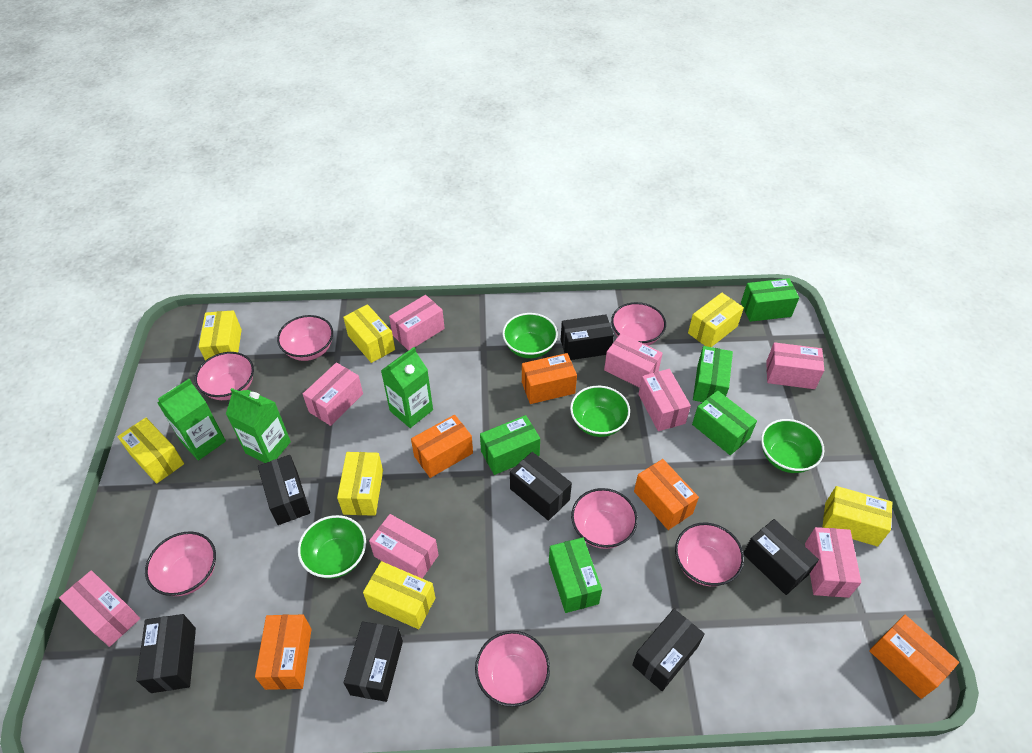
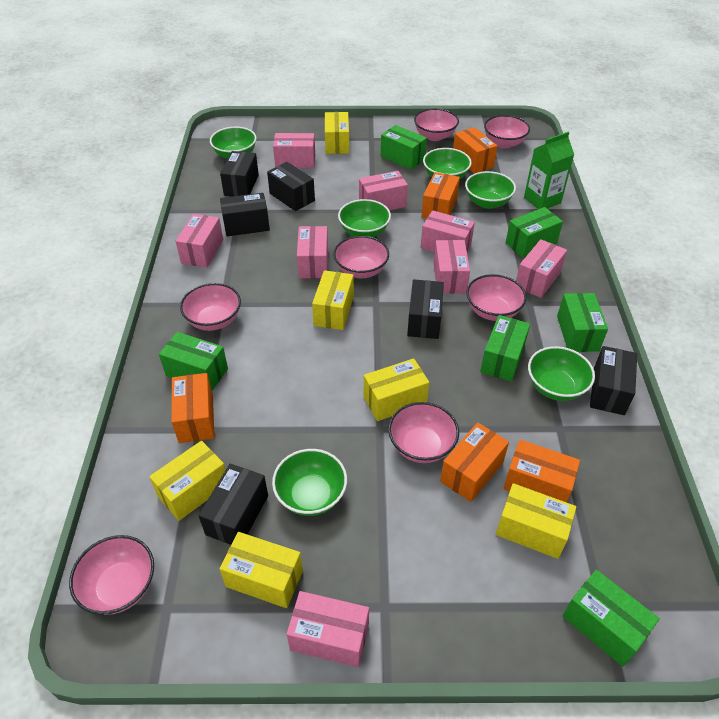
black box: 7 -> 6
green bowl: 4 -> 6
green box: 5 -> 6
green carton: 3 -> 1
yellow box: 7 -> 6

